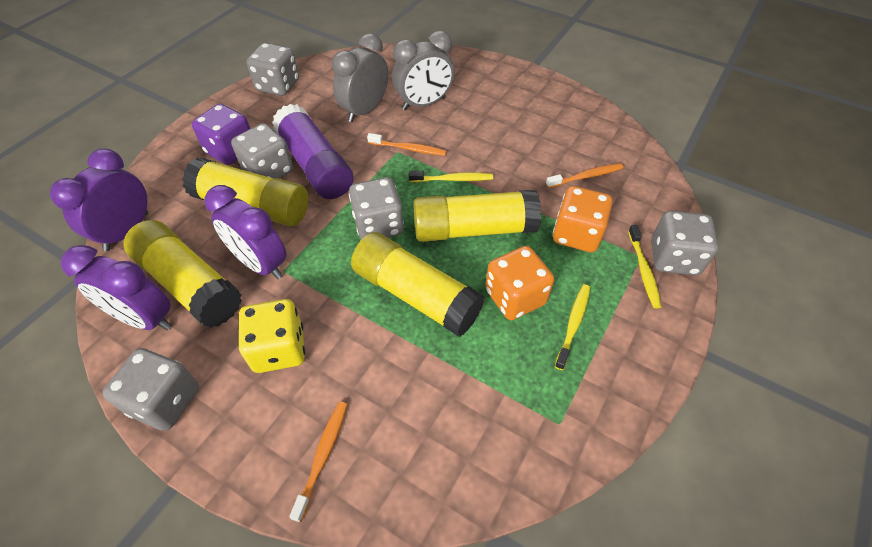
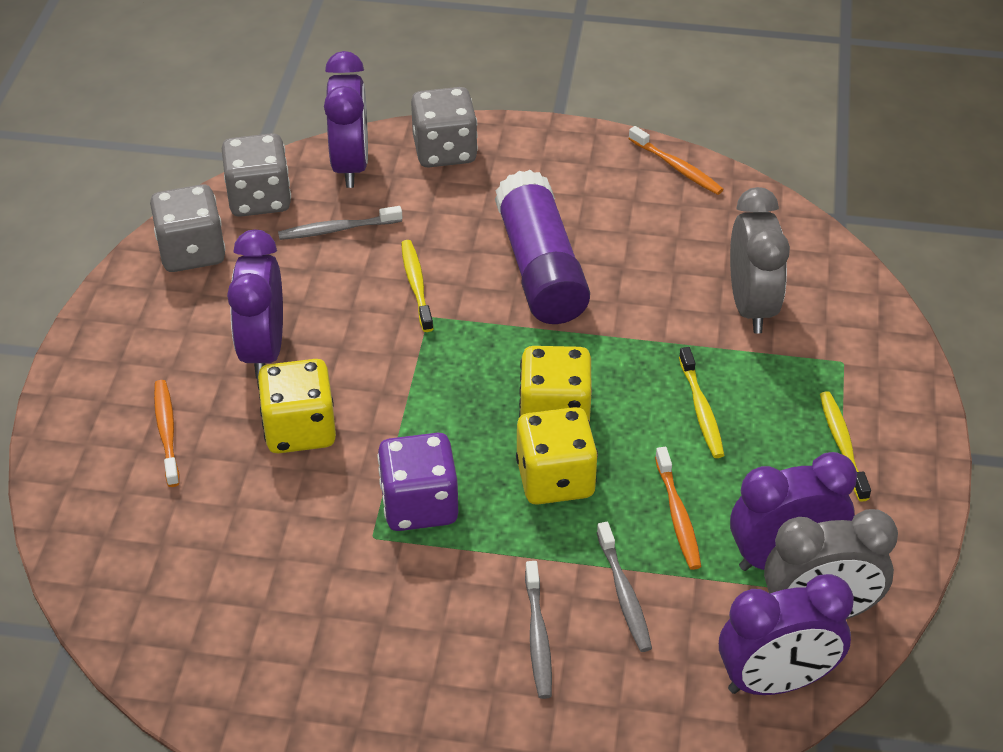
grey dice: 5 -> 3
grey toothbrush: 0 -> 3
orange dice: 2 -> 0
purple clock: 3 -> 4
yellow dice: 1 -> 3
yellow glue stick: 4 -> 0

